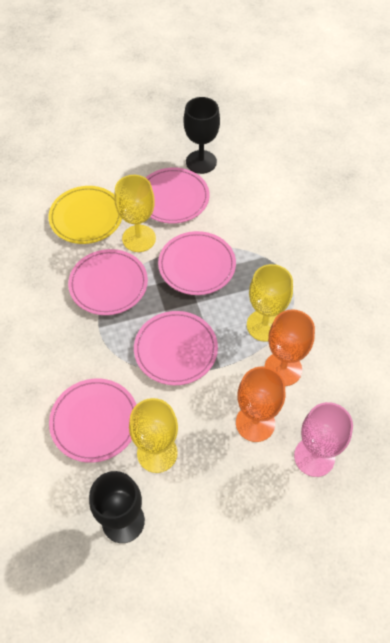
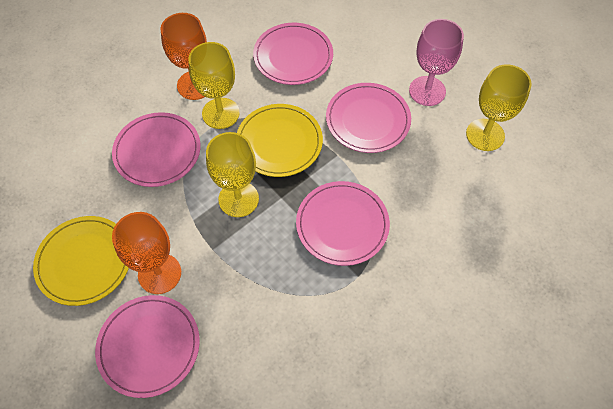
black goblet: 2 -> 0
yellow plate: 1 -> 2

